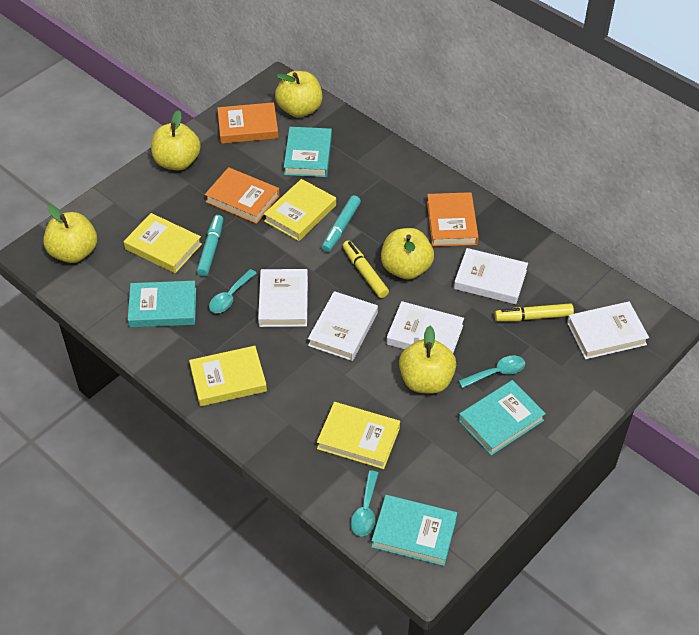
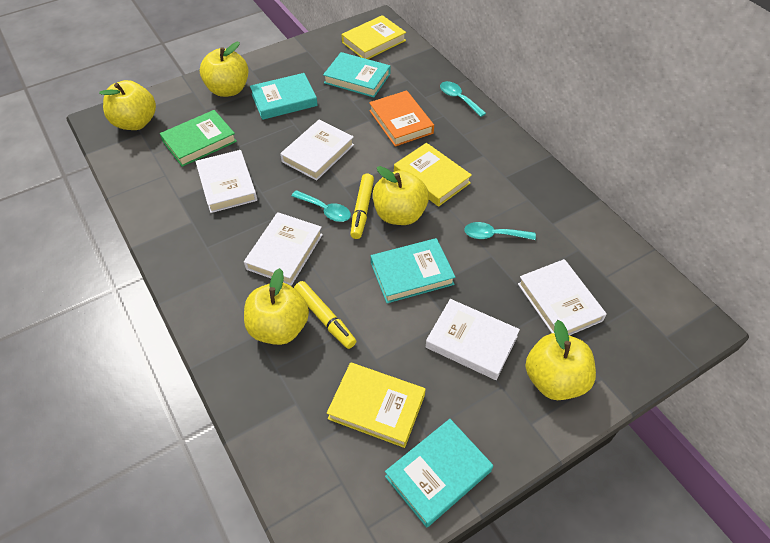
green book: 0 -> 1
orange book: 3 -> 1
turquoise marker: 2 -> 0
yellow book: 4 -> 3

